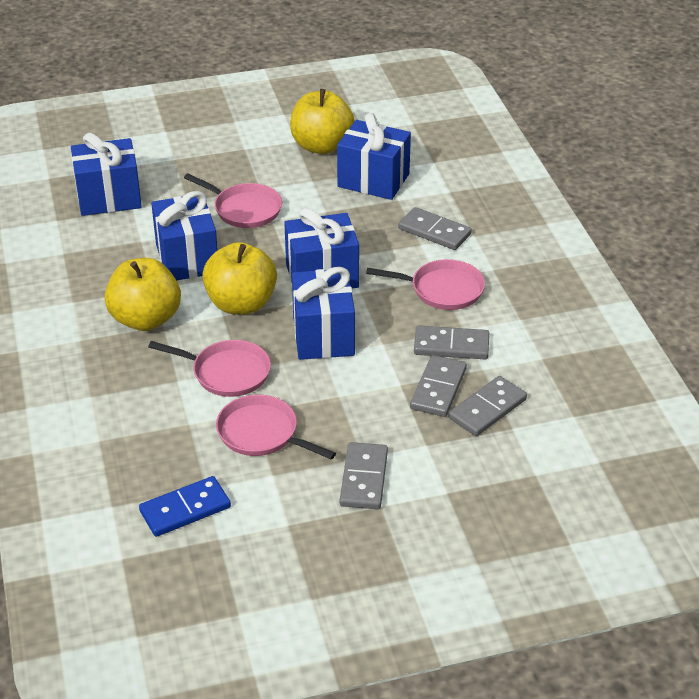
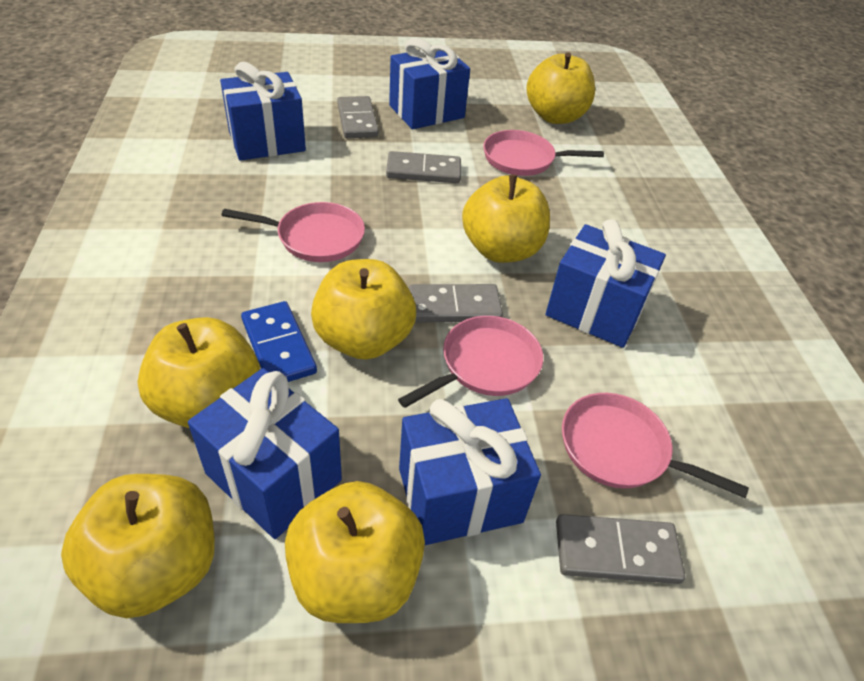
grey domino: 5 -> 4
yellow apple: 3 -> 6

